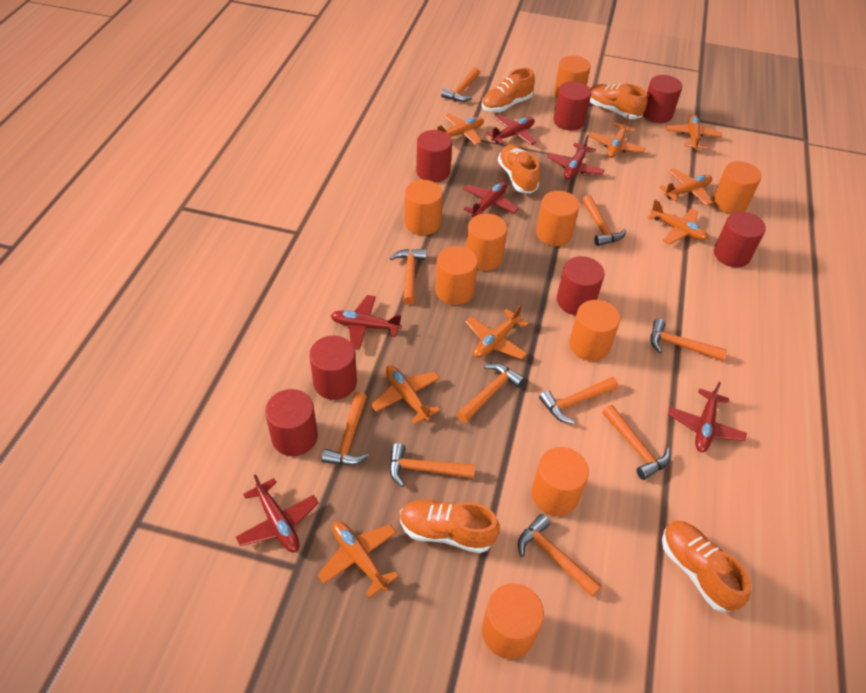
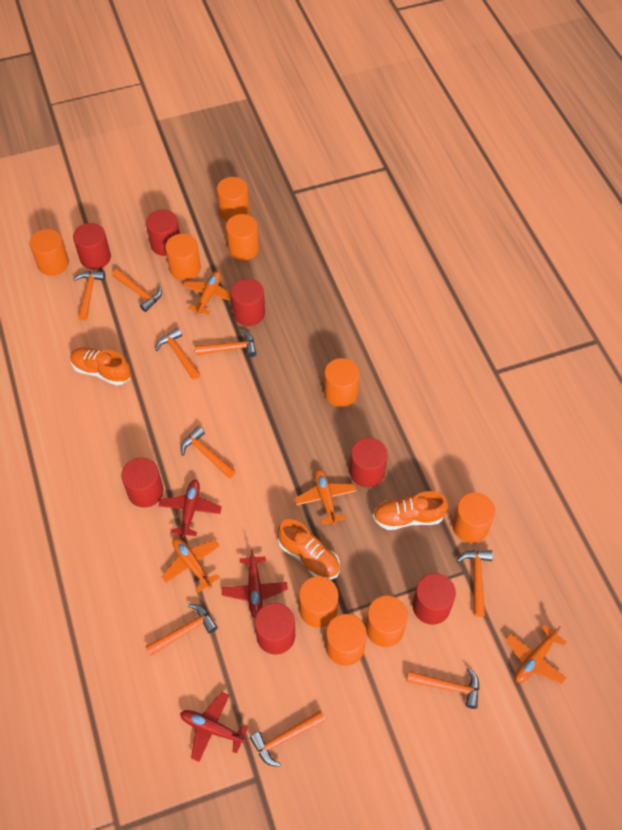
orange hammer: 10 -> 9
orange plane: 8 -> 4
orange shoe: 5 -> 3
red plane: 6 -> 3

